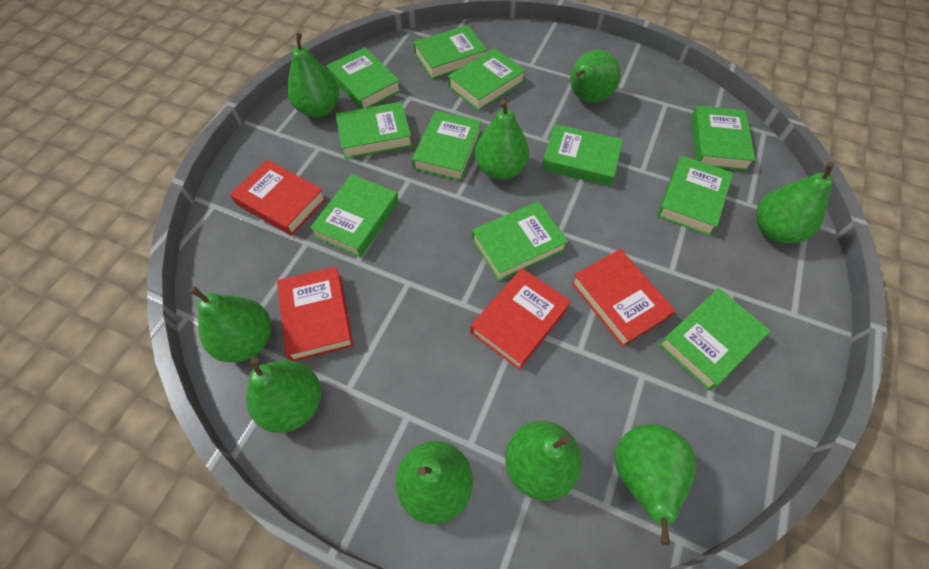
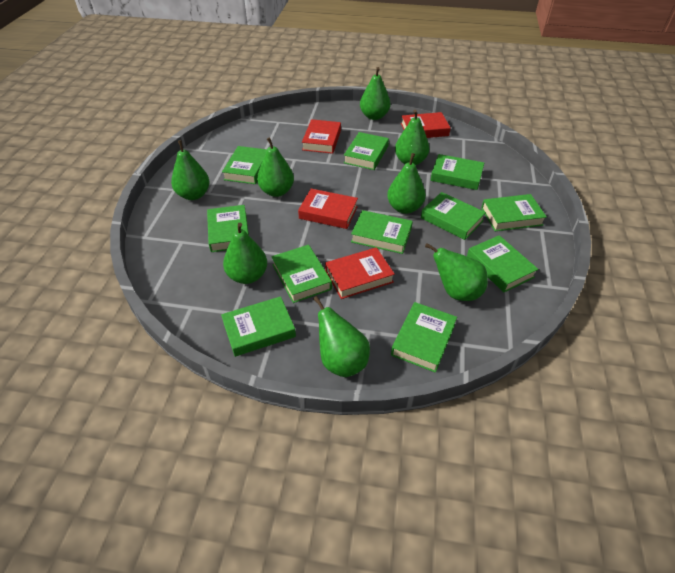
green pear: 9 -> 8

